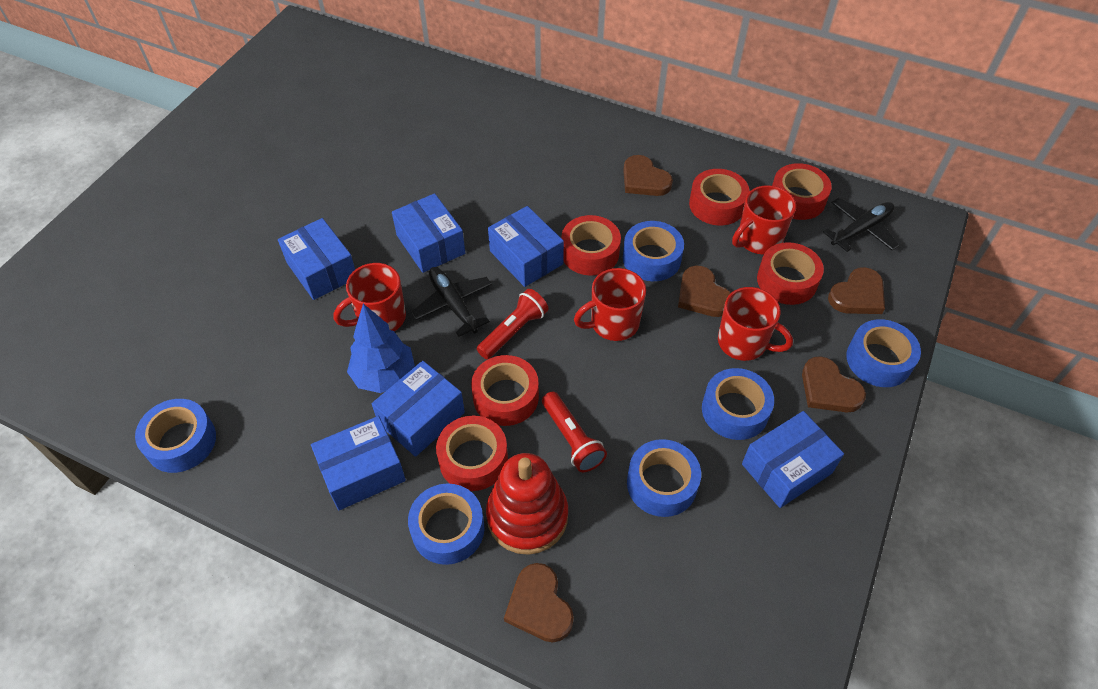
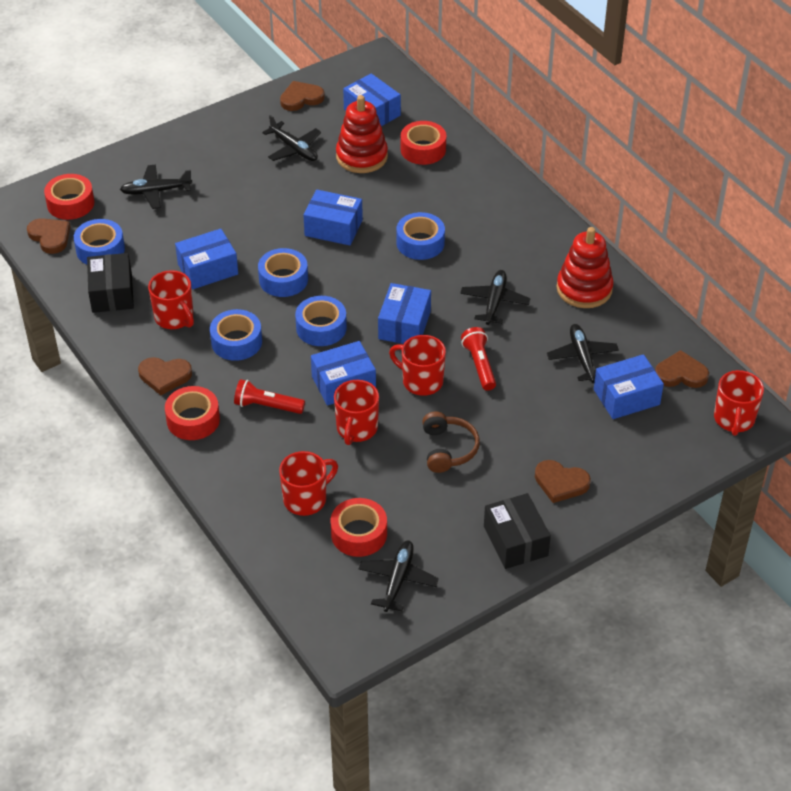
black box: 0 -> 2
black plane: 2 -> 5
blue tape: 6 -> 5
blue tree: 1 -> 0
brown headphones: 0 -> 1
red mug: 4 -> 5
red stacking toy: 1 -> 2
red tape: 6 -> 4

